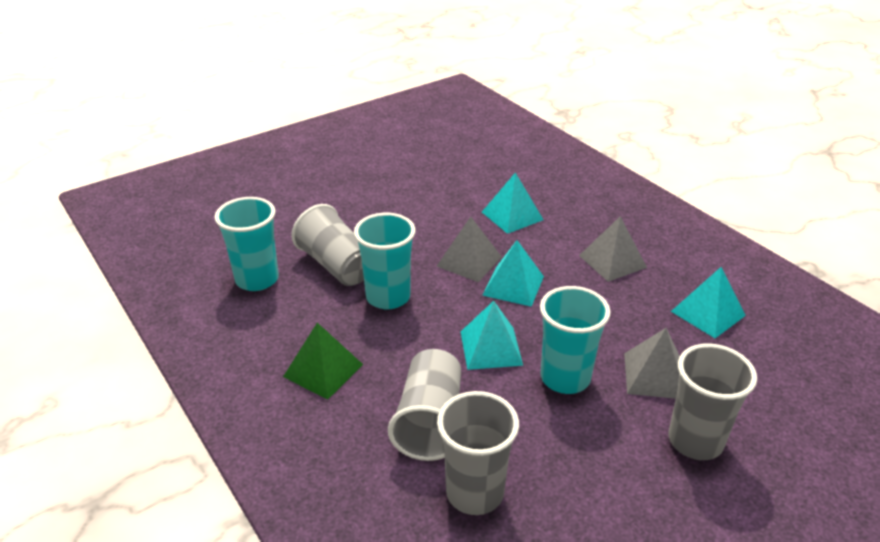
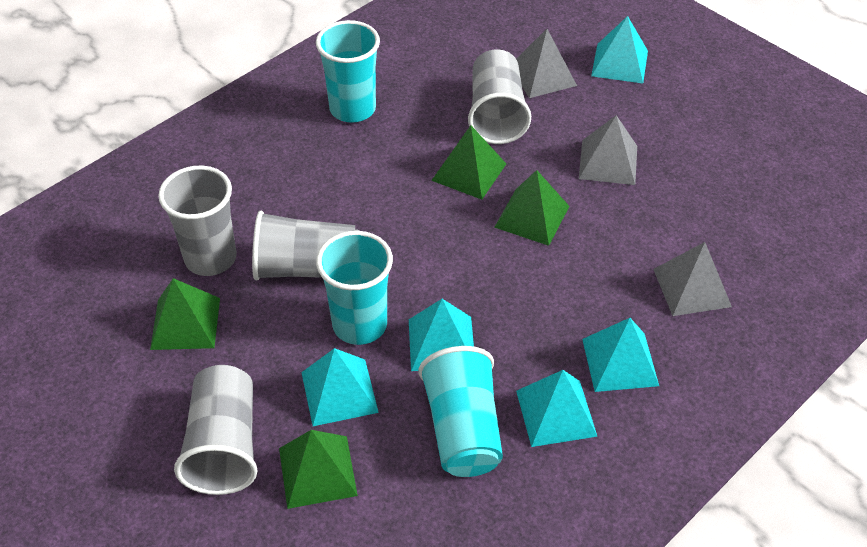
green pyramid: 1 -> 4
turquoise pyramid: 4 -> 5

